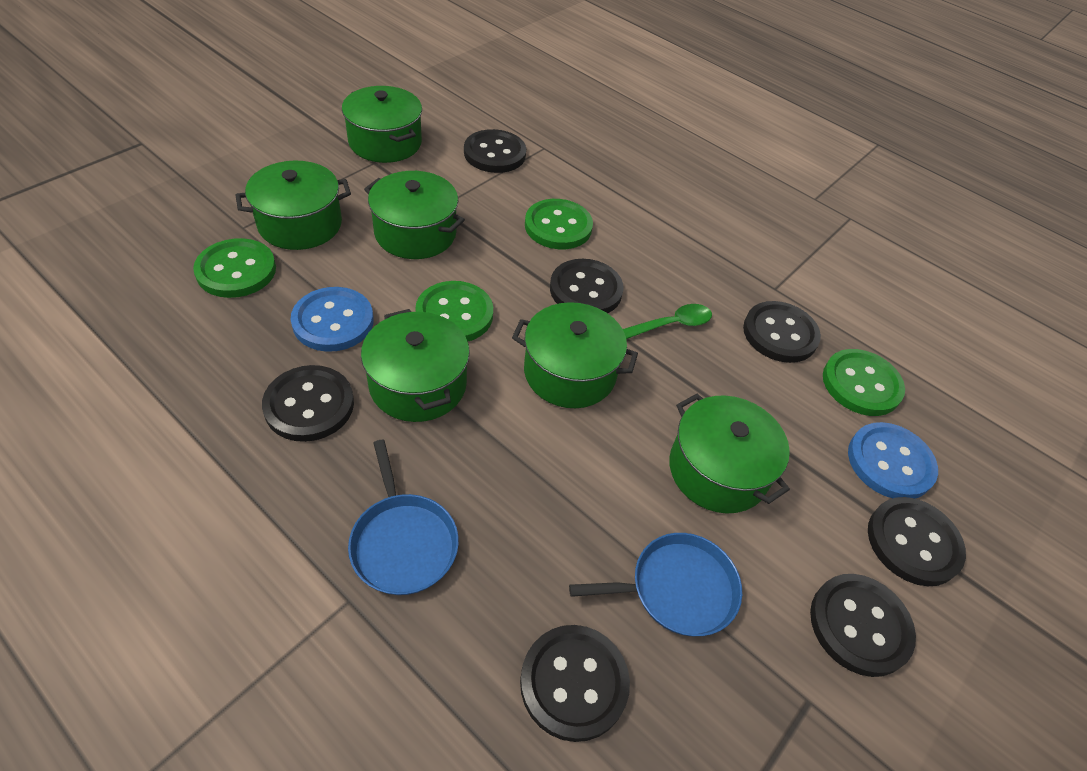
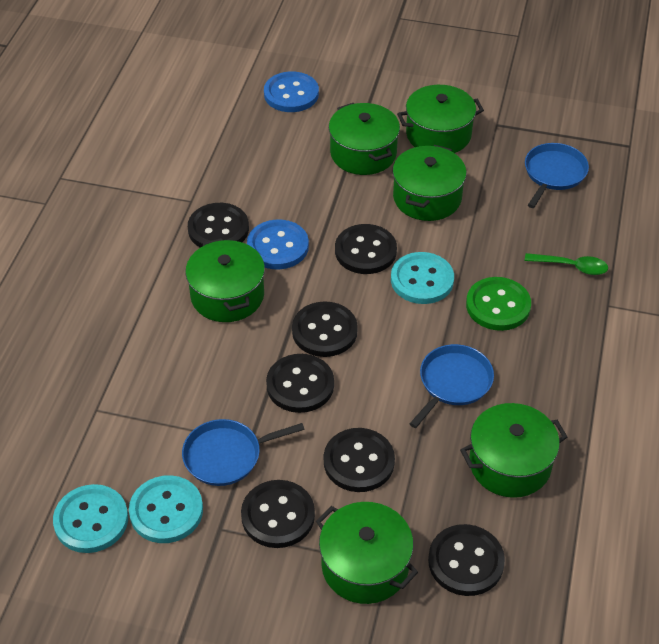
blue pan: 2 -> 3
green button: 4 -> 1
turquoise button: 0 -> 3

